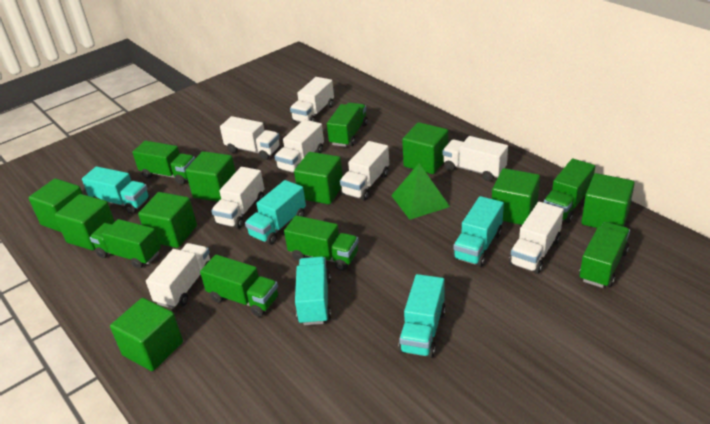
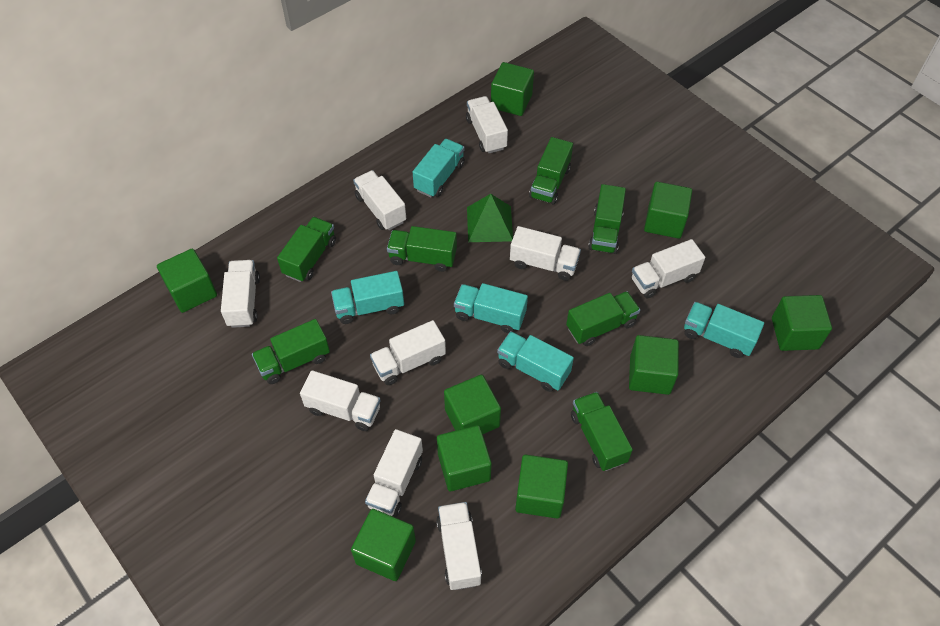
white truck: 8 -> 9

